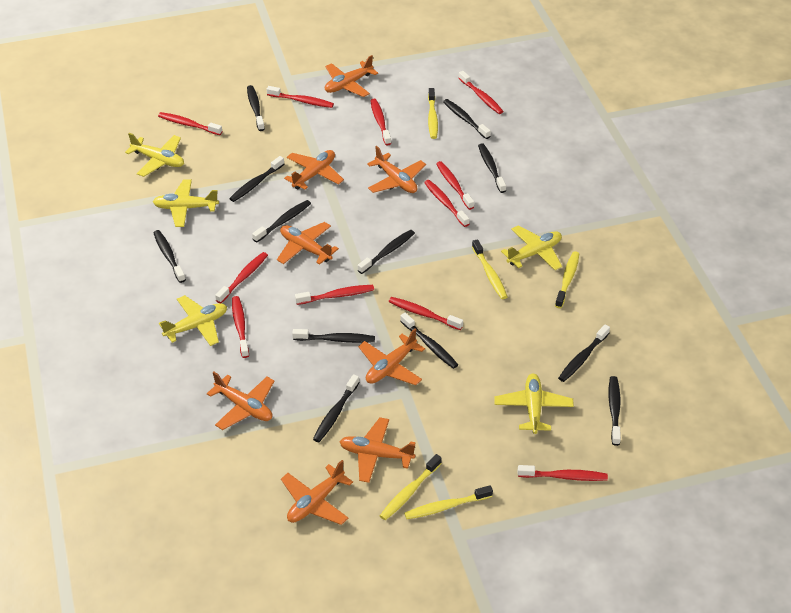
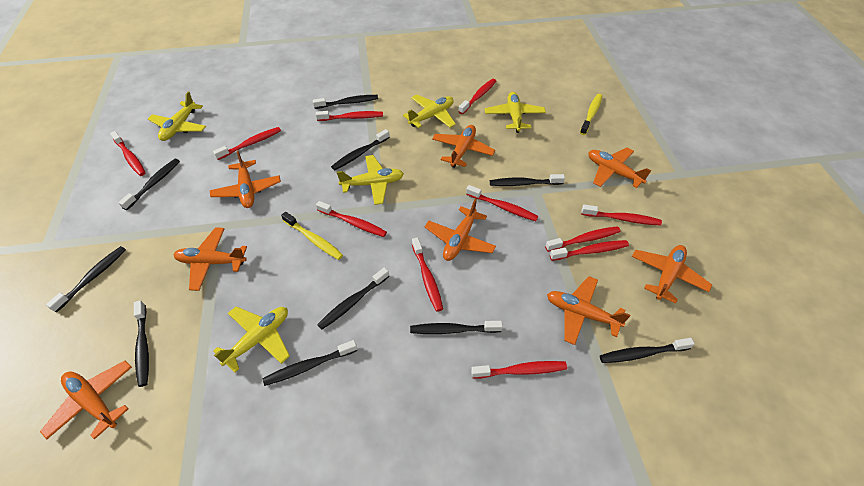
black toothbrush: 12 -> 10
yellow toothbrush: 5 -> 2

